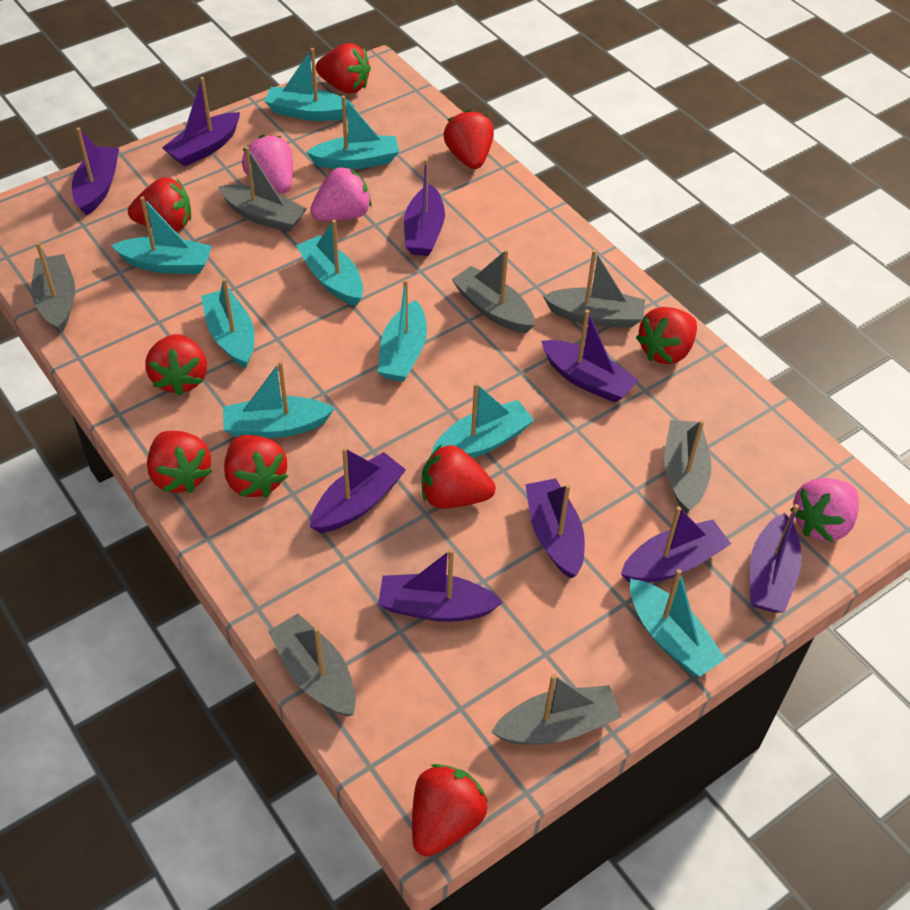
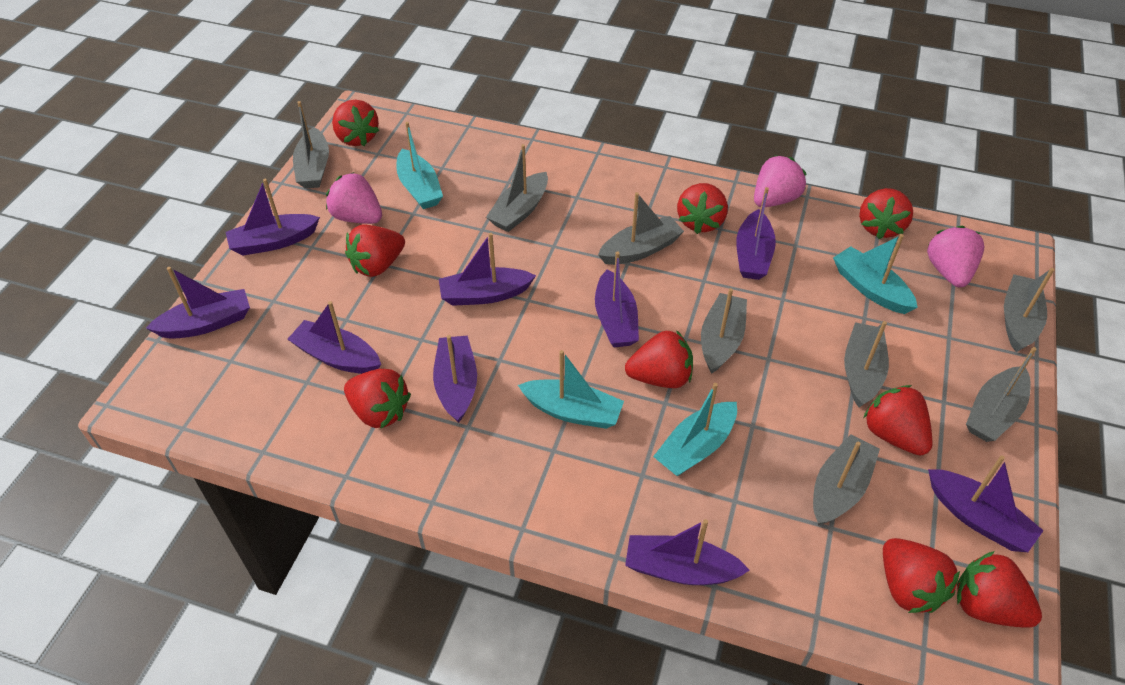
grey boat: 7 -> 8
turquoise boat: 9 -> 4

